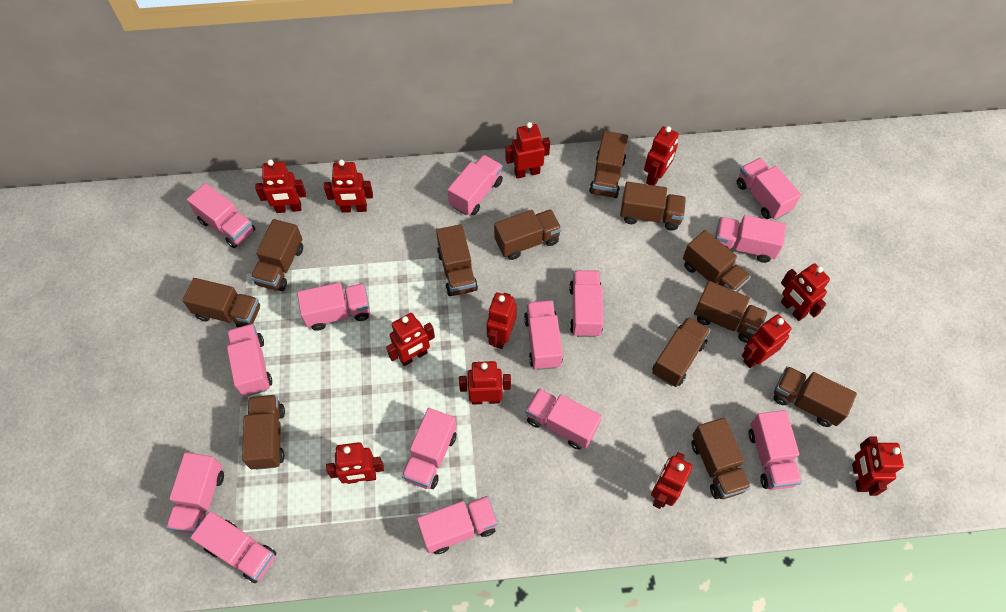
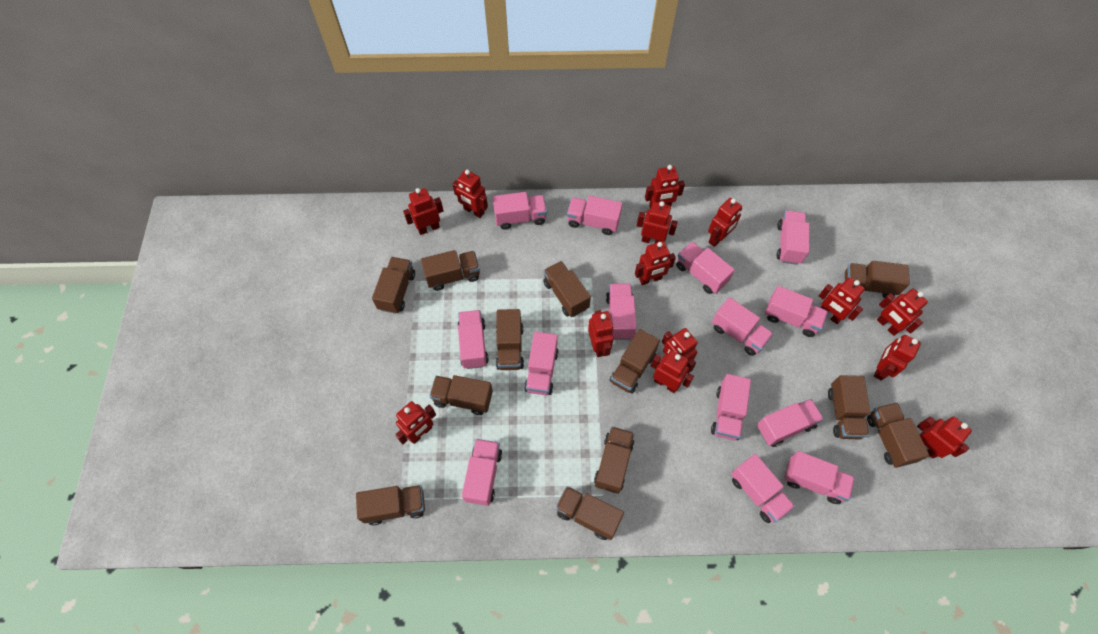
red robot: 12 -> 14

